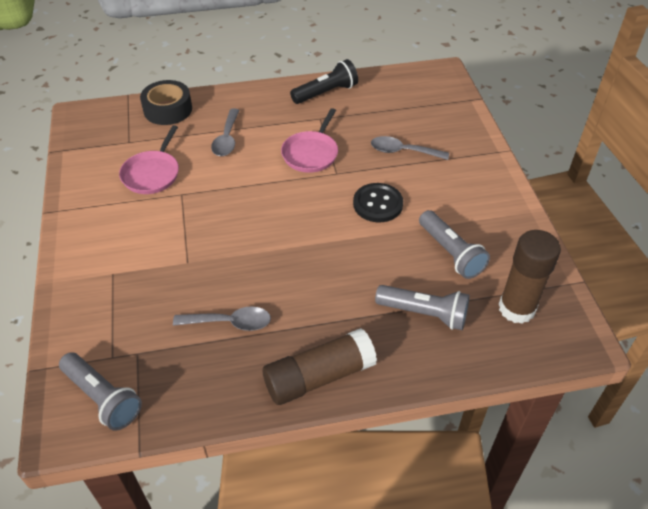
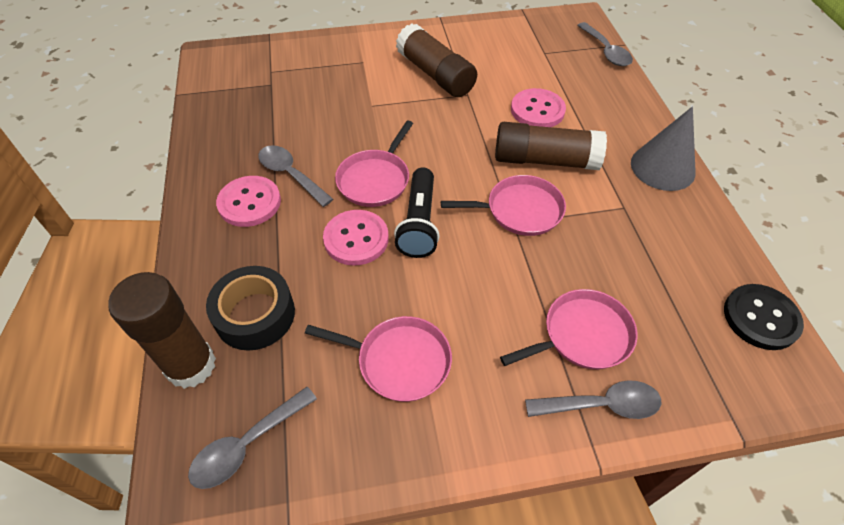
brown glue stick: 2 -> 3
grey cone: 0 -> 1
grey flashlight: 3 -> 0
grey spoon: 3 -> 4
pink button: 0 -> 3
pink pan: 2 -> 4

